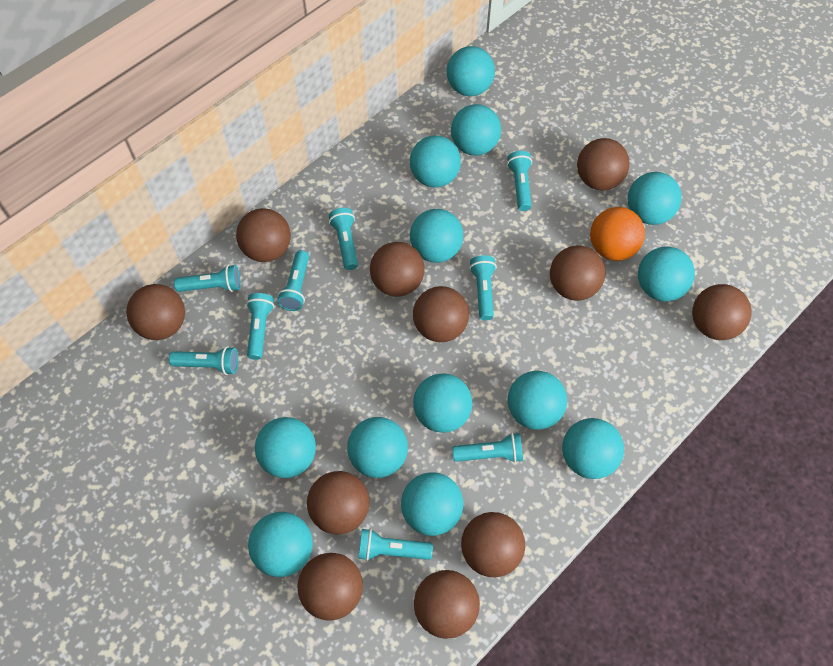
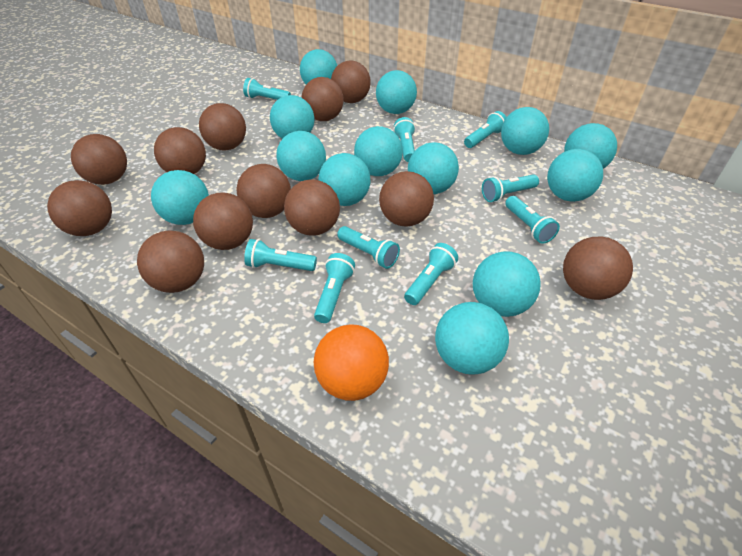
brown ball: 11 -> 12

